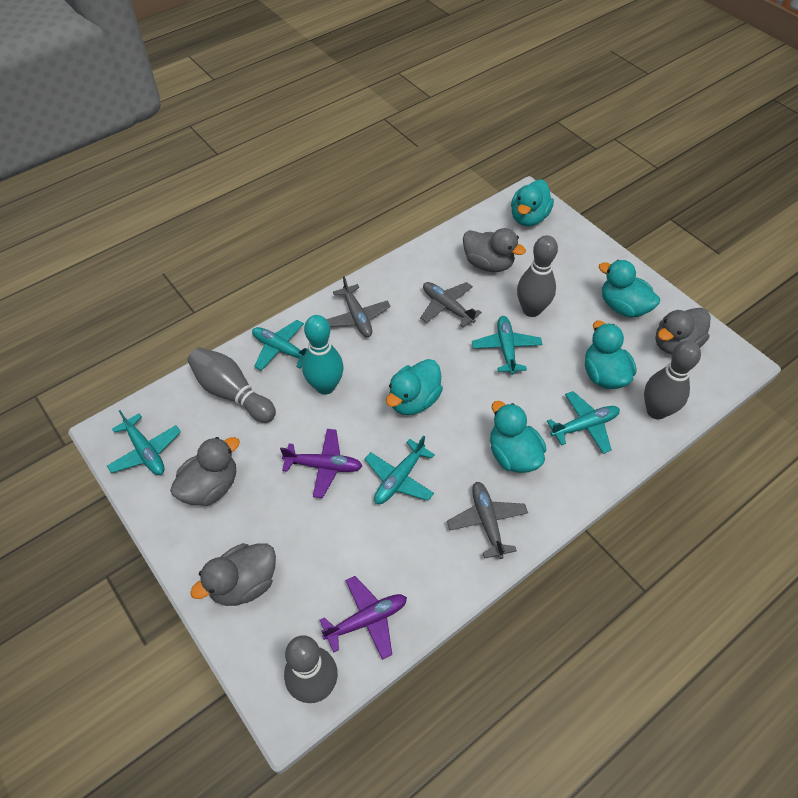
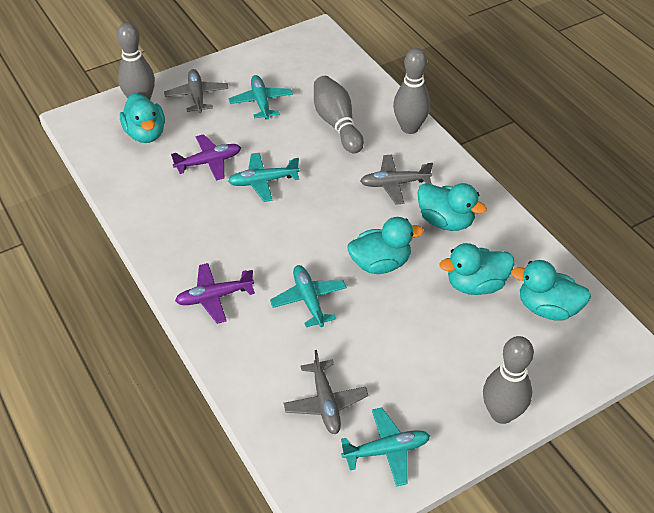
grey duck: 4 -> 0
turquoise bowling pin: 1 -> 0
turquoise plane: 5 -> 4

